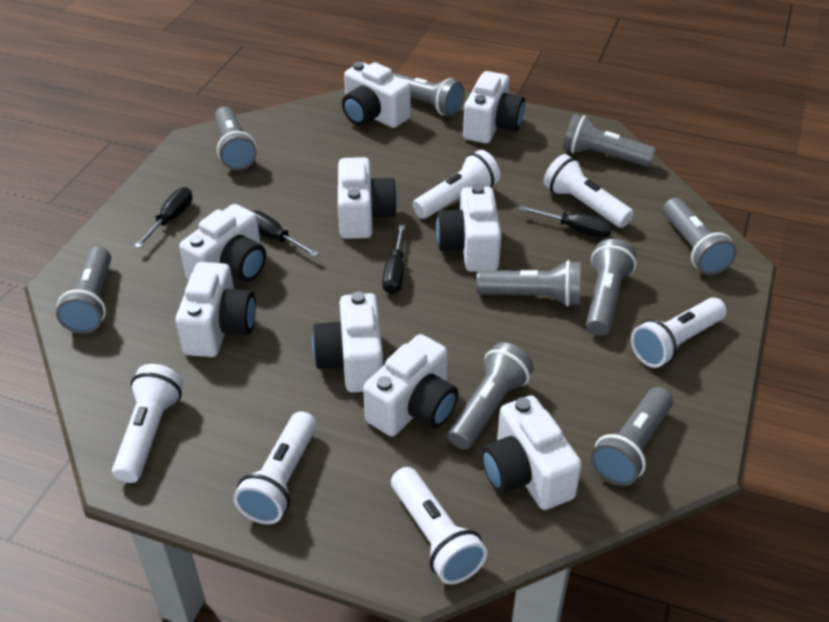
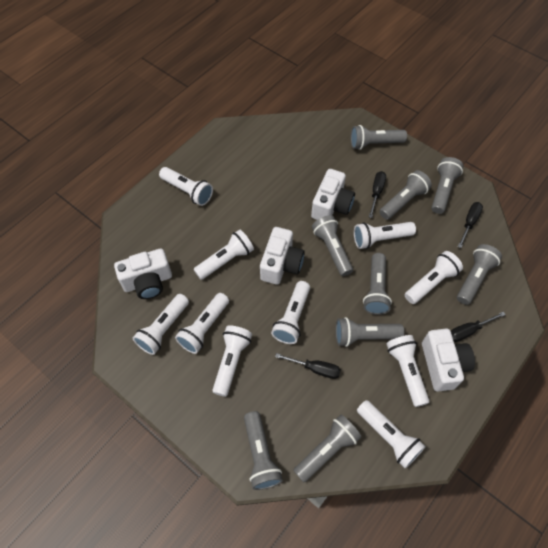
white camera: 9 -> 4
white flashlight: 6 -> 10

